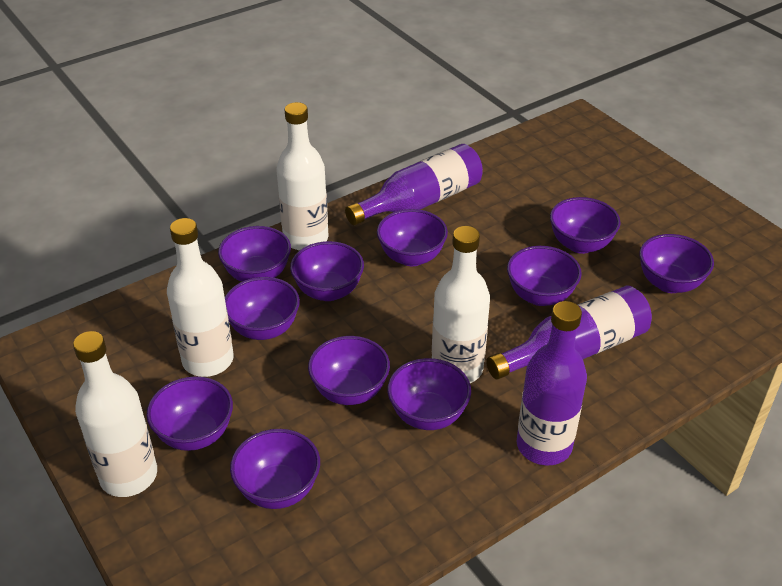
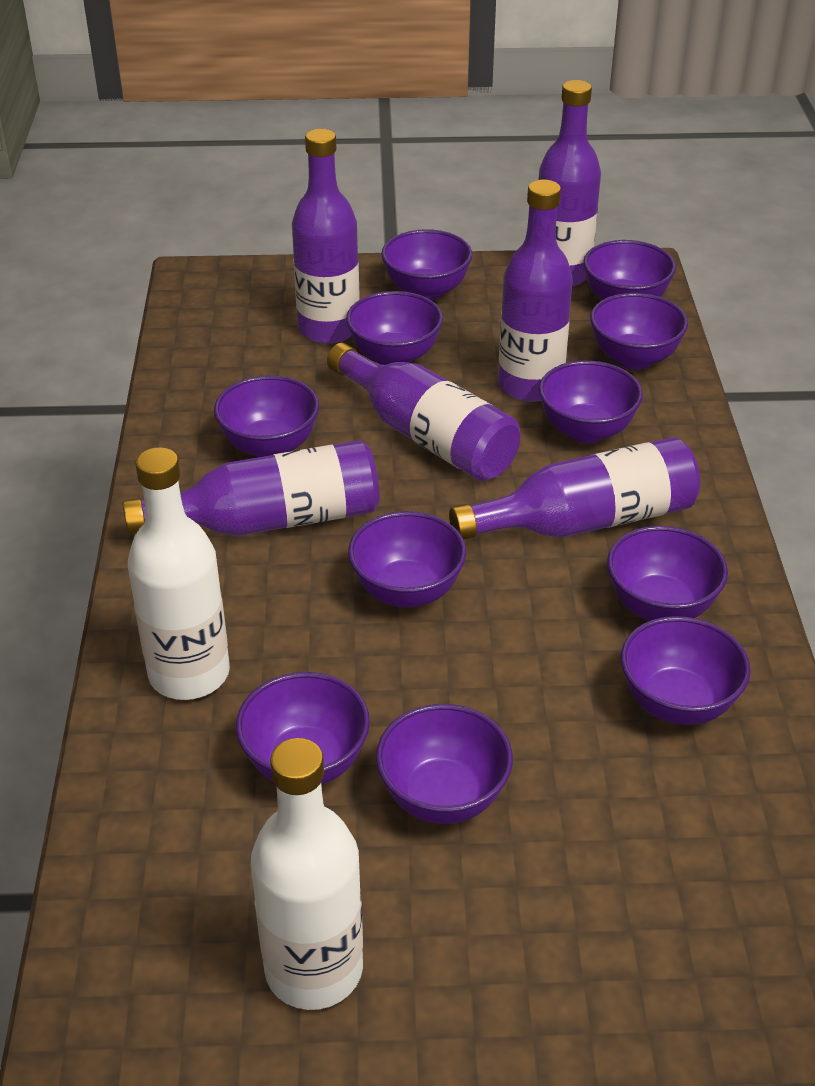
purple bottle: 3 -> 6
white bottle: 4 -> 2

